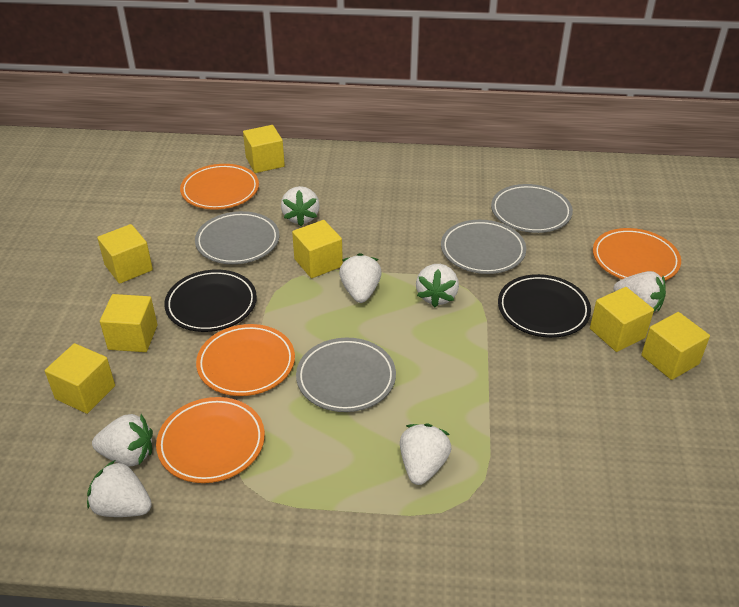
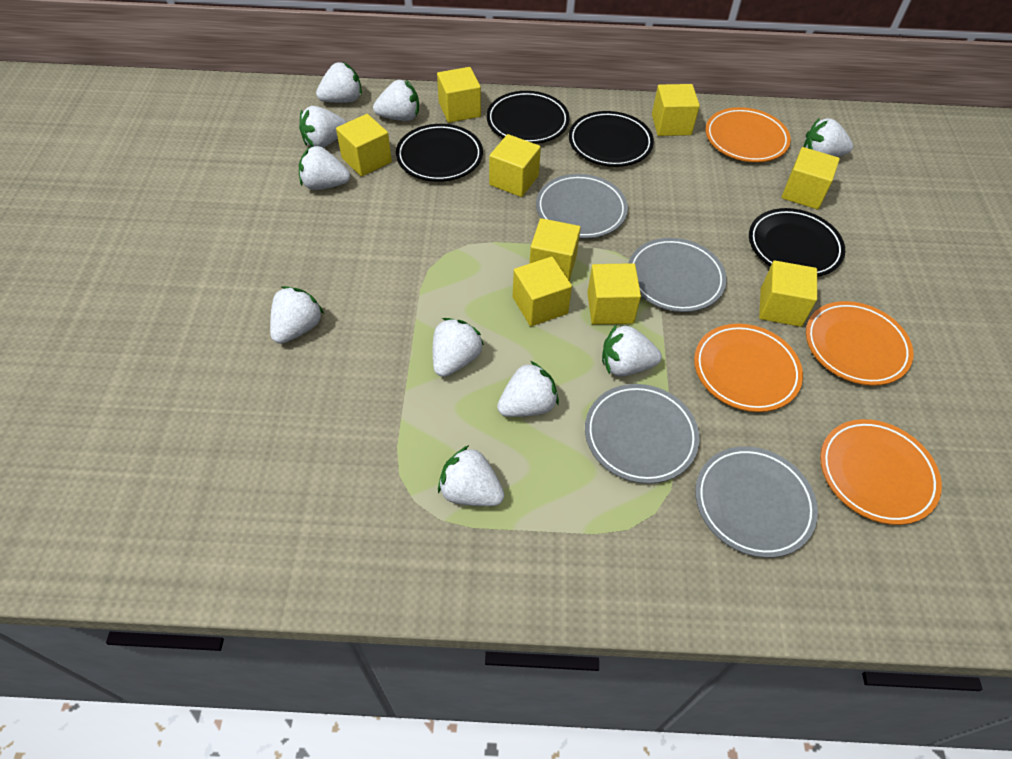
black plate: 2 -> 4
white strawberry: 7 -> 10
yellow cube: 7 -> 9

